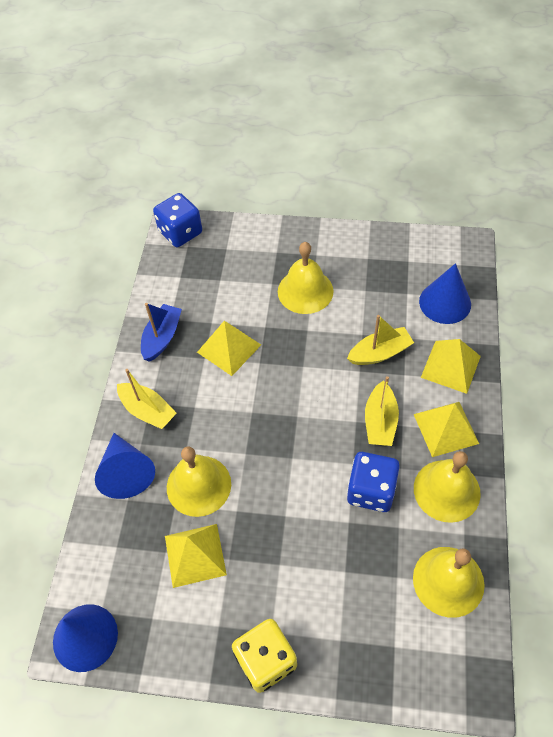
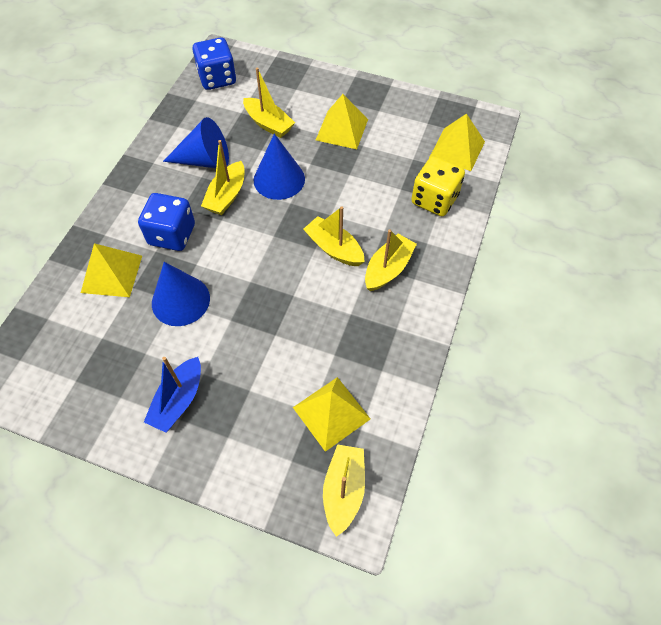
yellow bell: 4 -> 0
yellow boat: 3 -> 5

